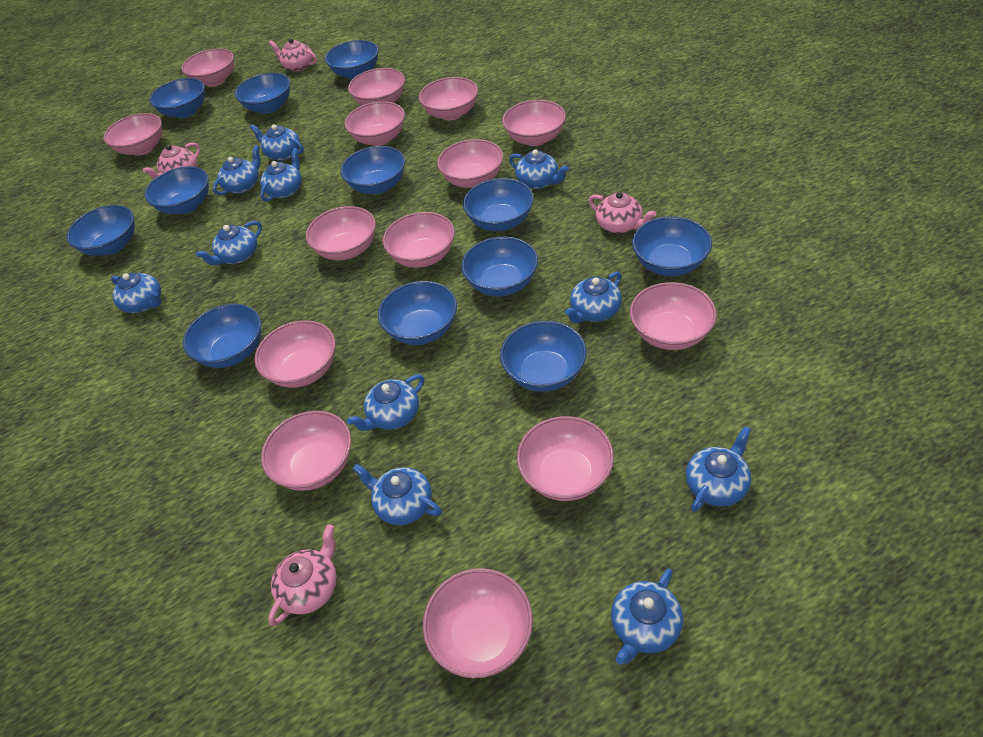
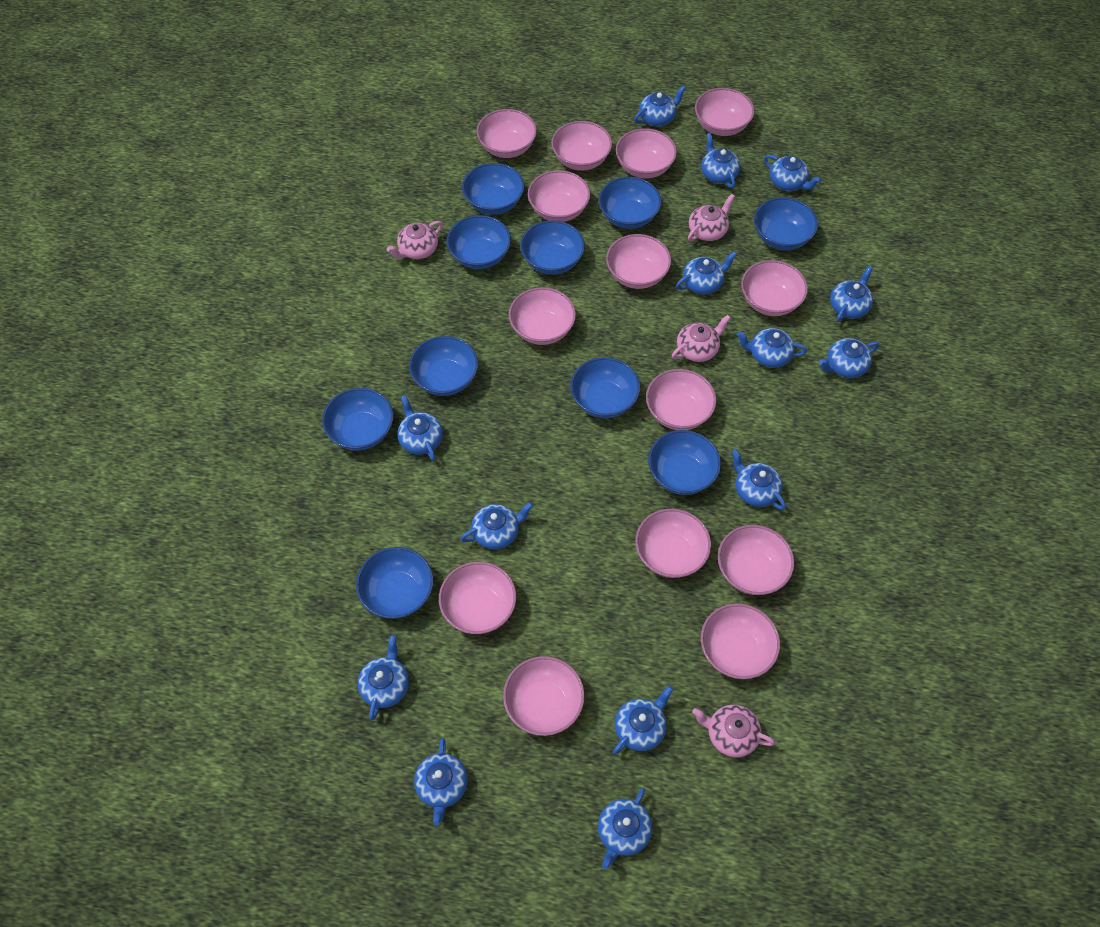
blue bowl: 12 -> 10
blue teapot: 11 -> 14

